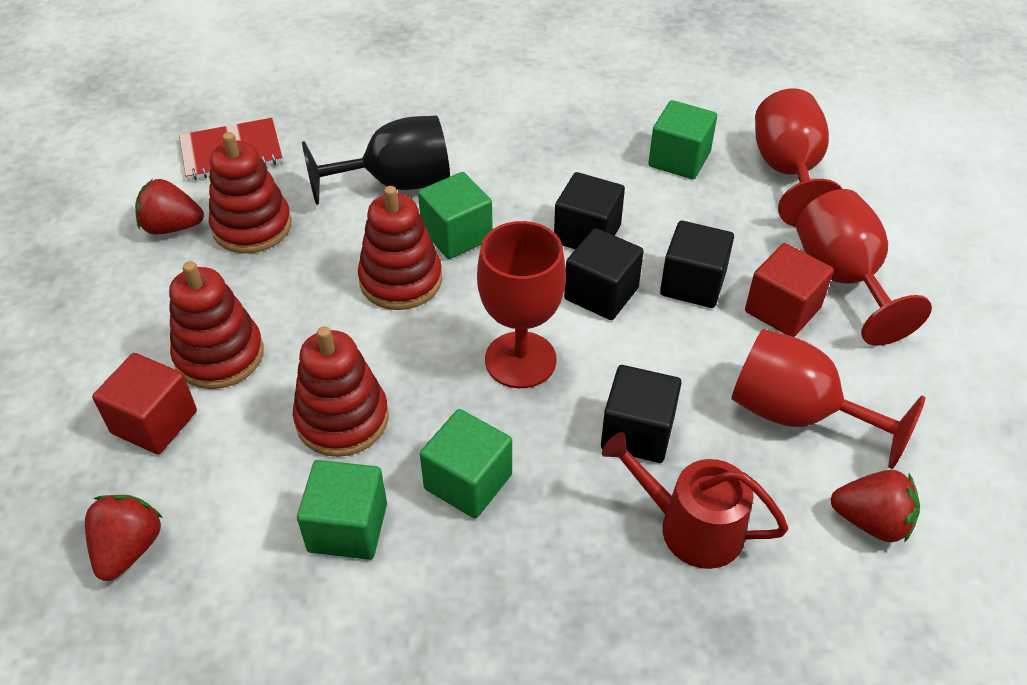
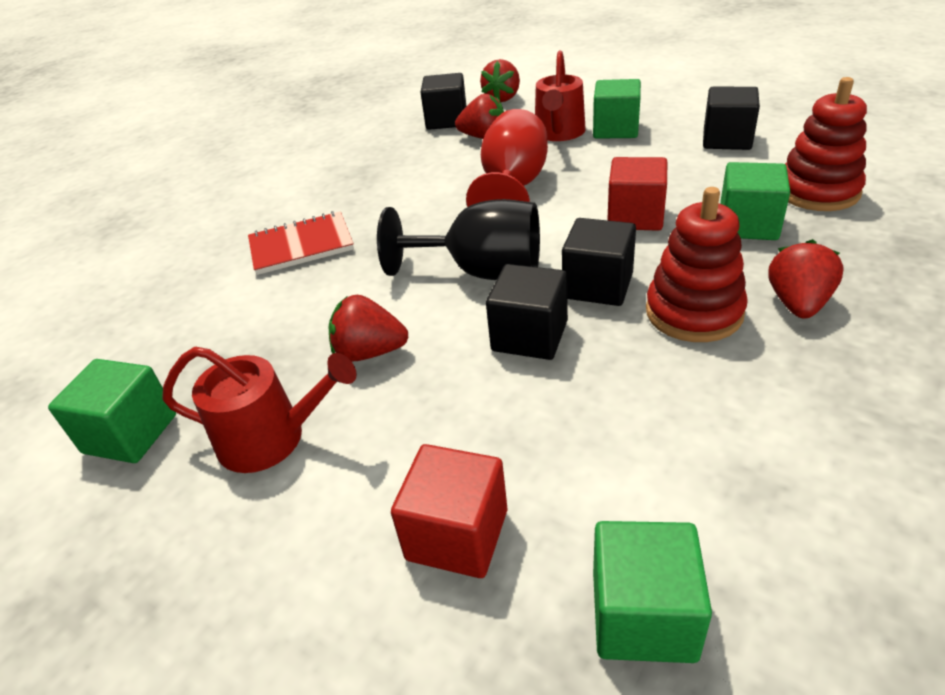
red goblet: 4 -> 1
red stacking toy: 4 -> 2
red strawberry: 3 -> 4
red watering can: 1 -> 2

